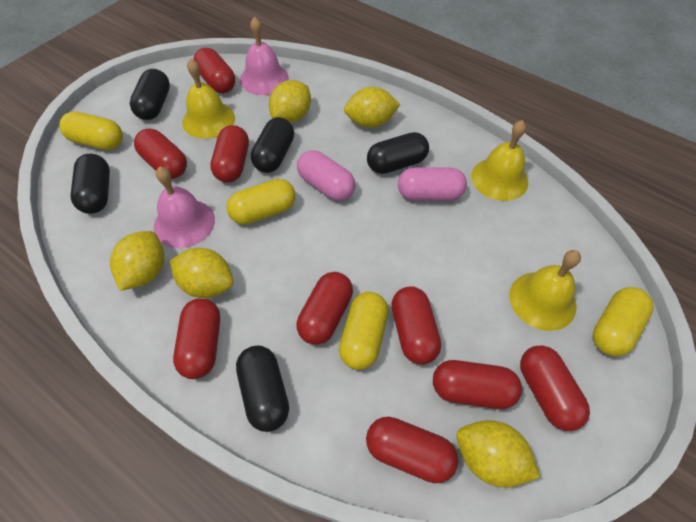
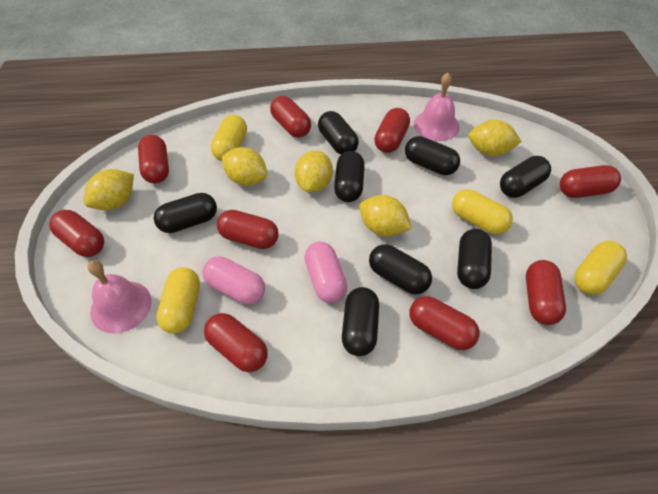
black capsule: 5 -> 8
yellow bell: 3 -> 0

